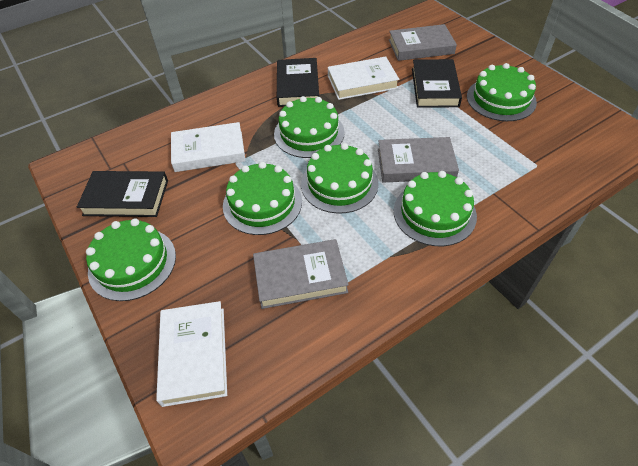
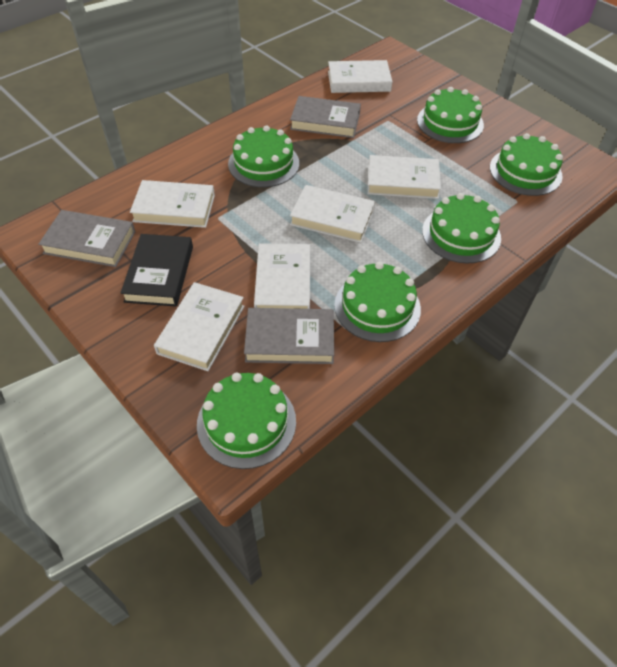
black book: 3 -> 1
white book: 3 -> 6

